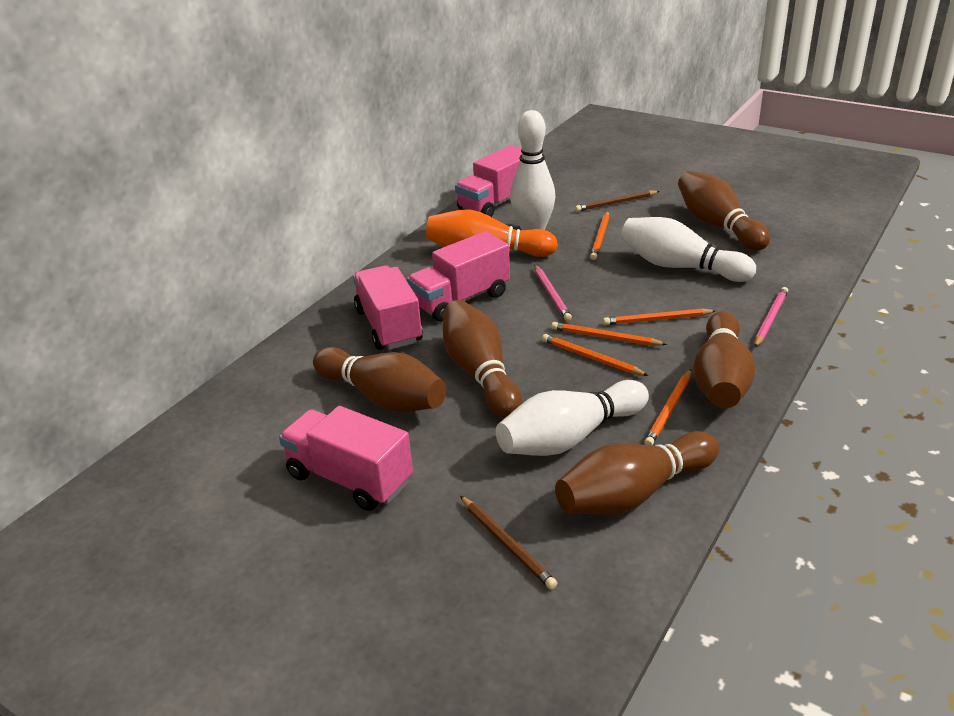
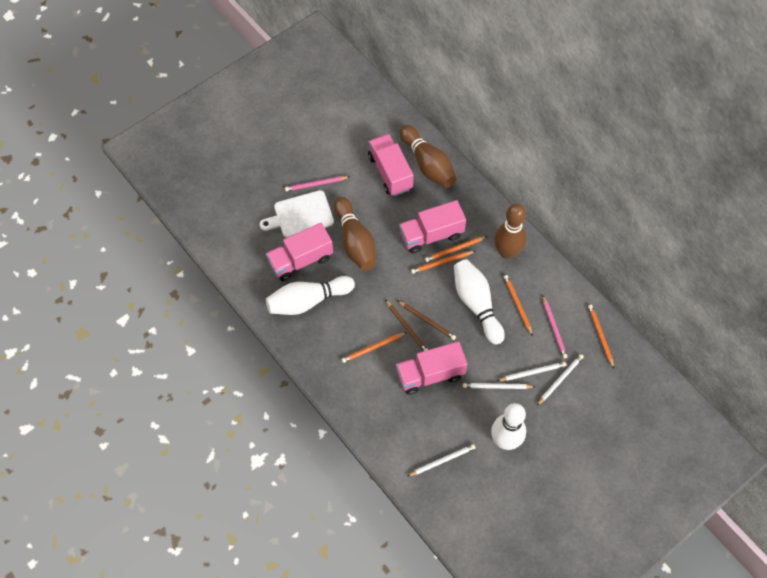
brown bowling pin: 5 -> 3
orange bowling pin: 1 -> 0
white cutting board: 0 -> 1
white pencil: 0 -> 4

